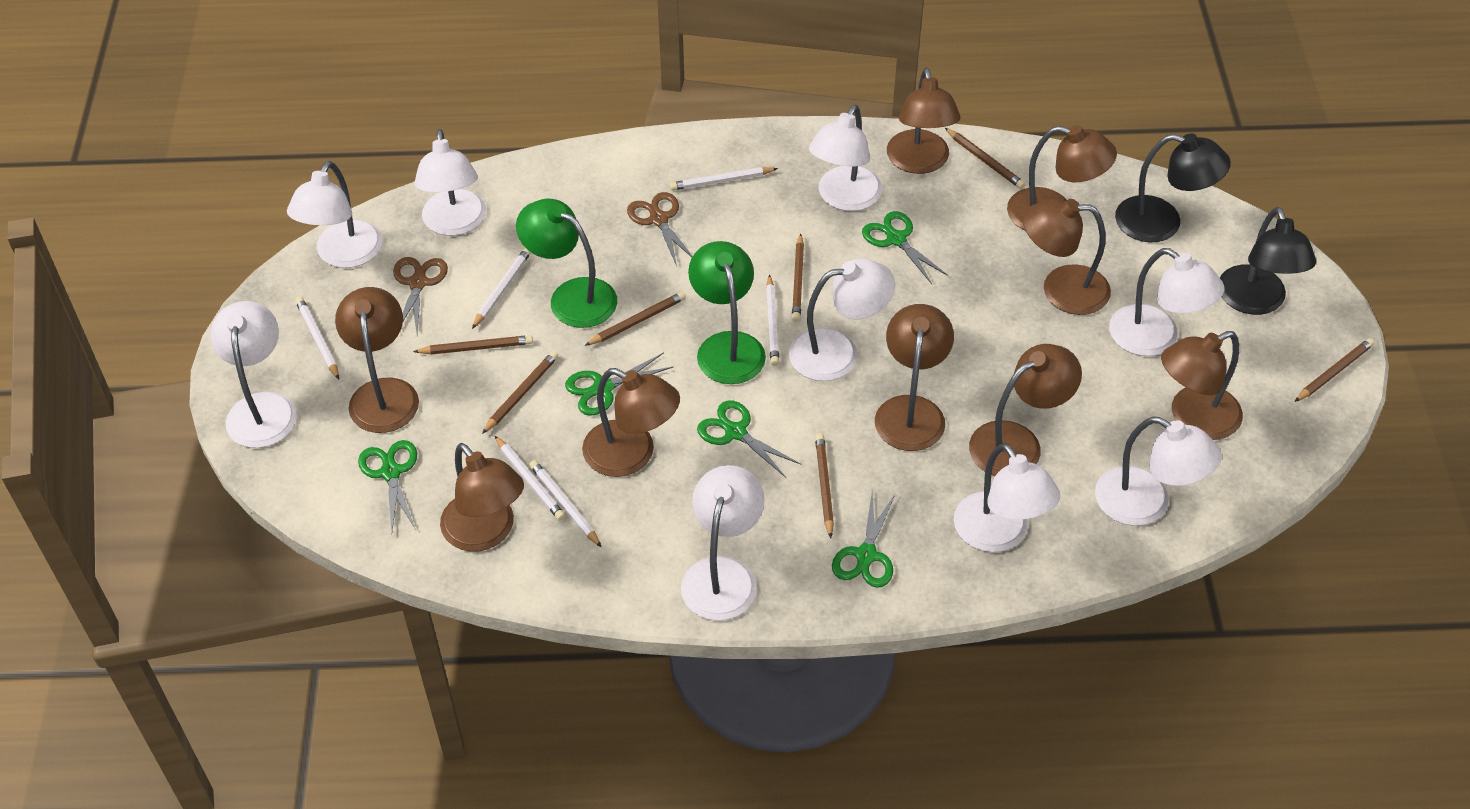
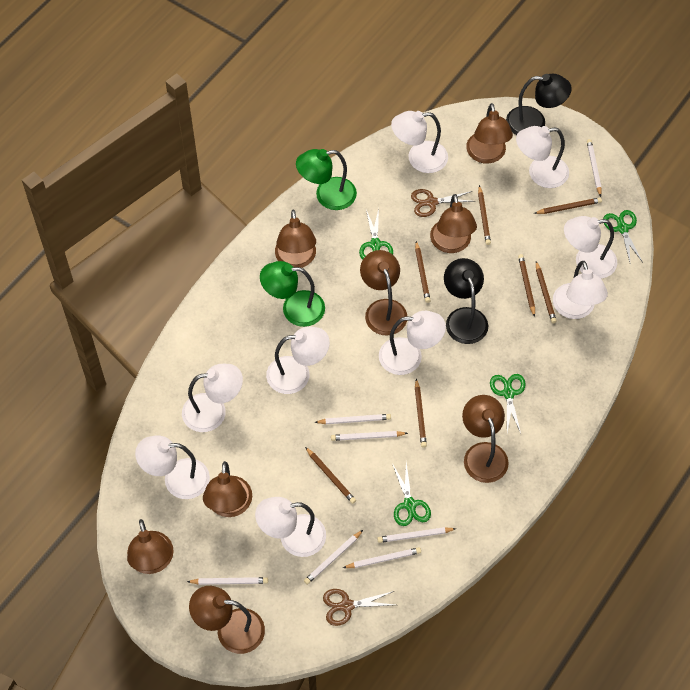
brown lamp: 9 -> 8
green scissors: 5 -> 4
white pencil: 6 -> 7

